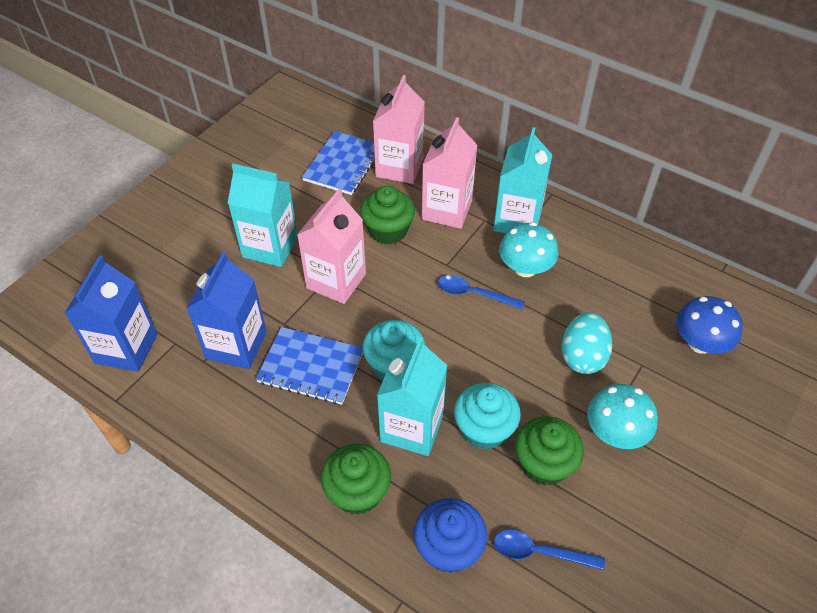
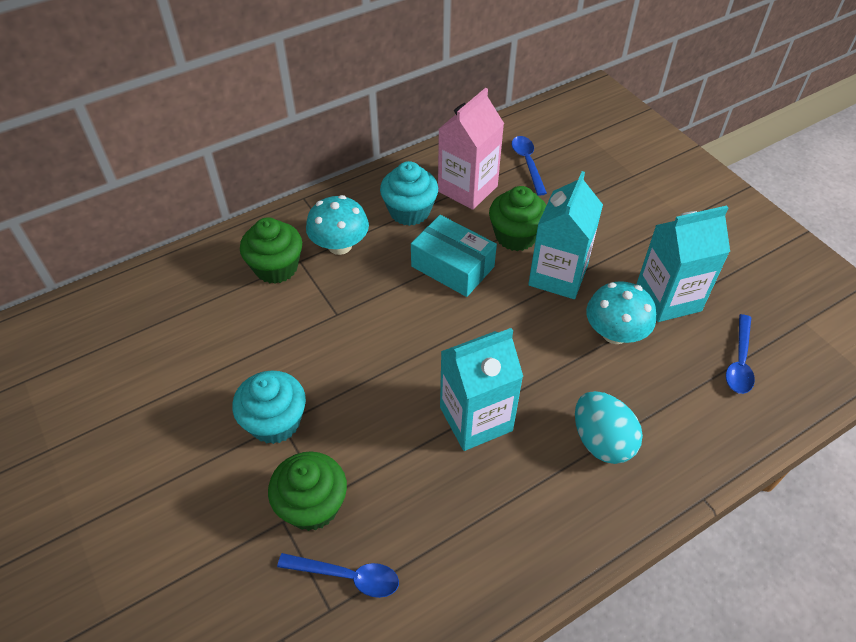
blue carton: 2 -> 0
blue cupcake: 1 -> 0
blue mushroom: 1 -> 0
blue notebook: 2 -> 0
blue spoon: 2 -> 3
pink carton: 3 -> 1
turquoise box: 0 -> 1

